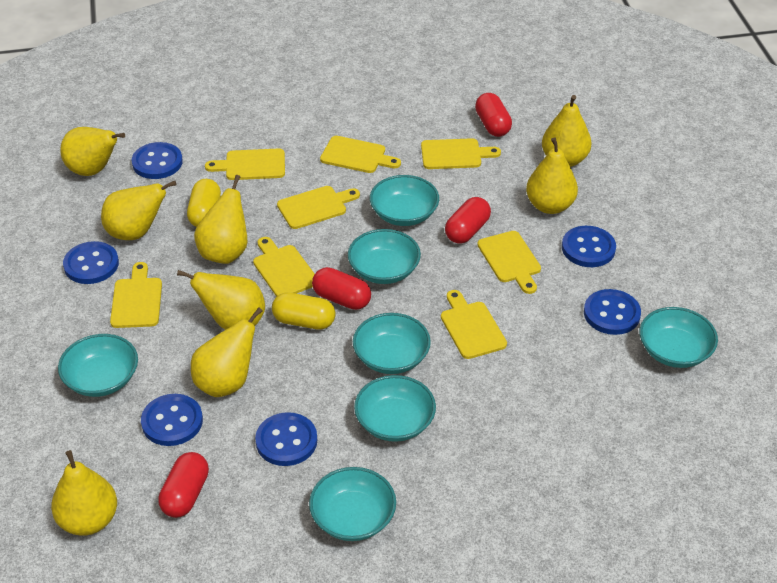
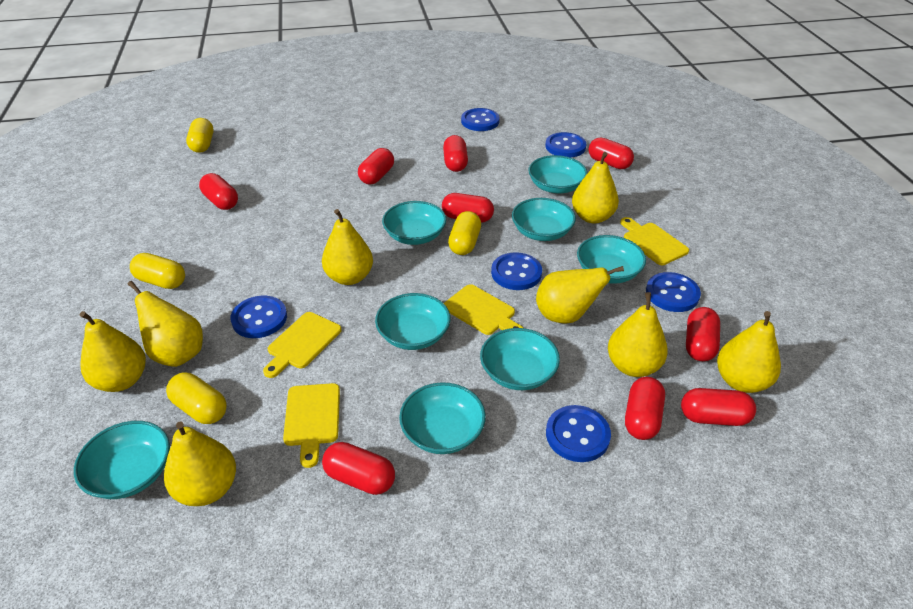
red capsule: 4 -> 9
turquoise bowl: 7 -> 8
yellow capsule: 2 -> 4
yellow cutting board: 8 -> 4

